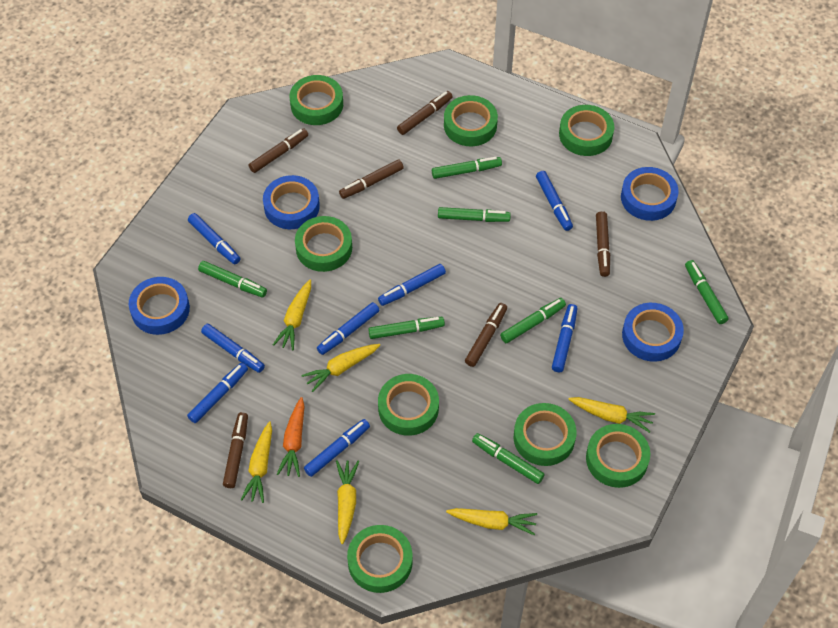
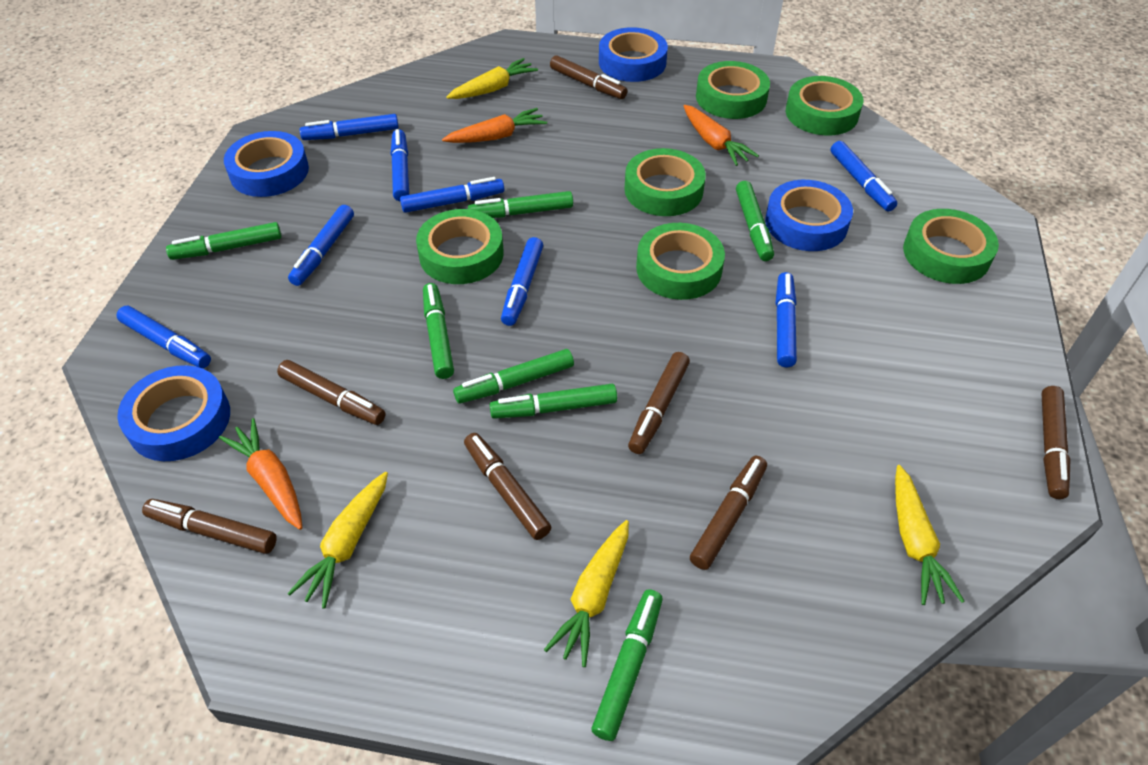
brown marker: 6 -> 7
green tape: 8 -> 6
orange carrot: 1 -> 3
yellow carrot: 6 -> 4

